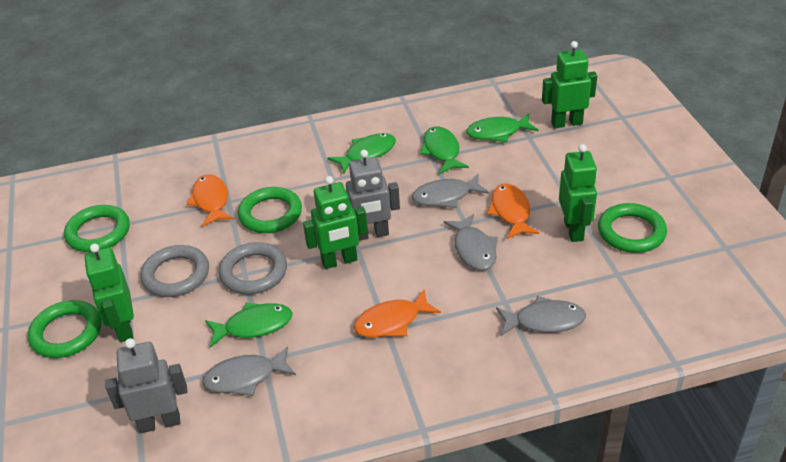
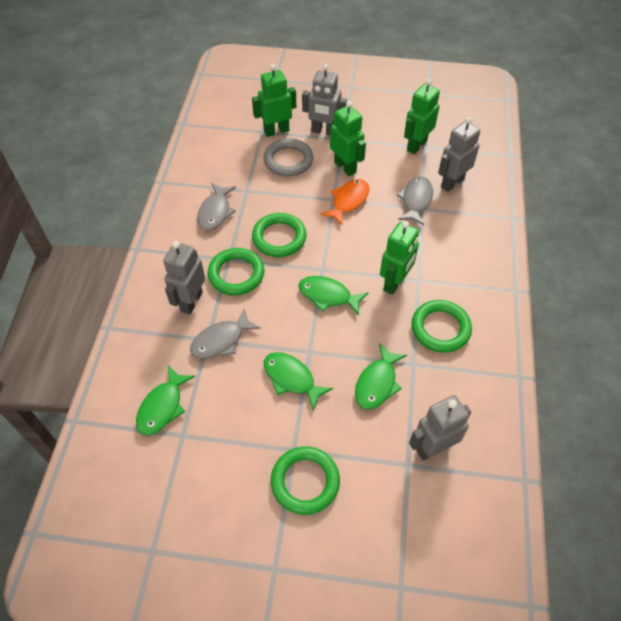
grey fish: 4 -> 3
grey ring: 2 -> 1
grey robot: 2 -> 4
orange fish: 3 -> 1

